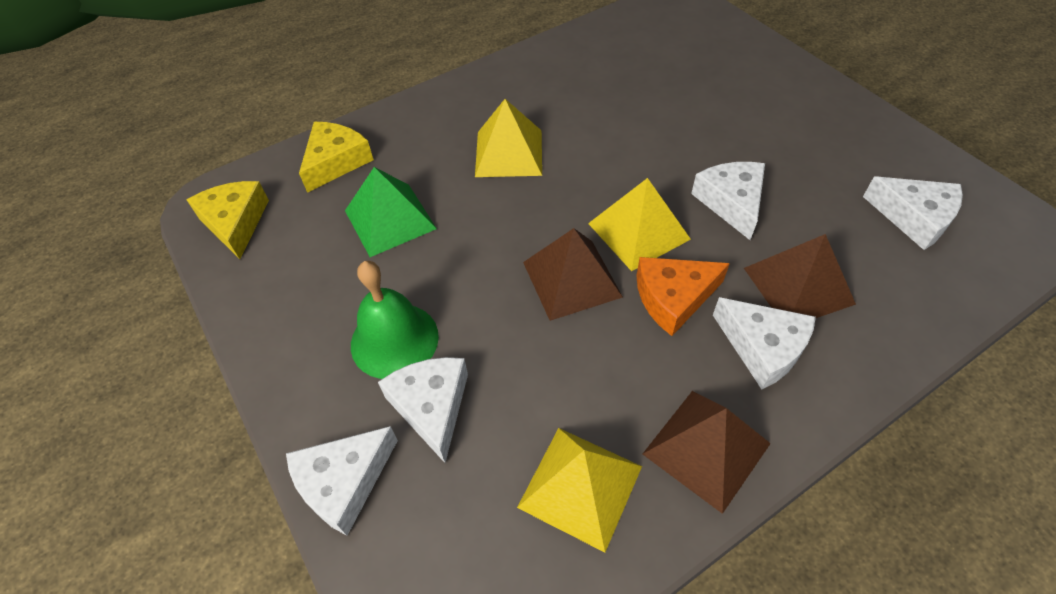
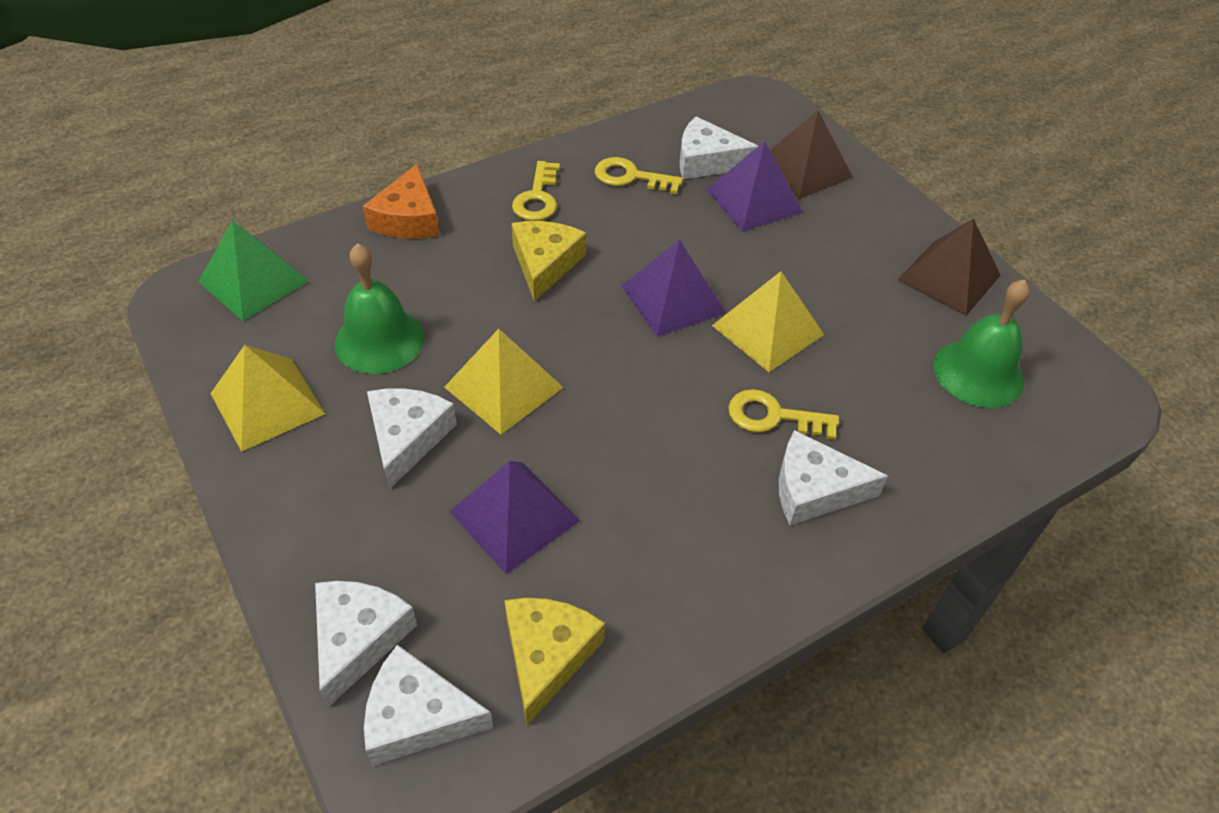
brown pyramid: 3 -> 2
green bell: 1 -> 2
purple pyramid: 0 -> 3
yellow key: 0 -> 3

